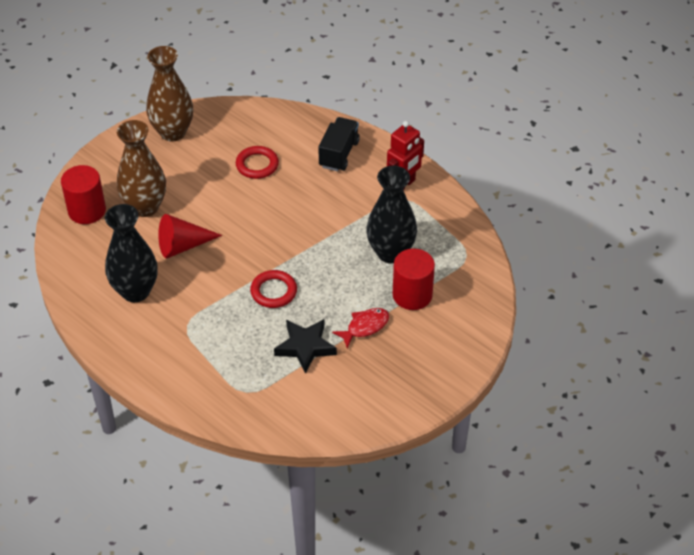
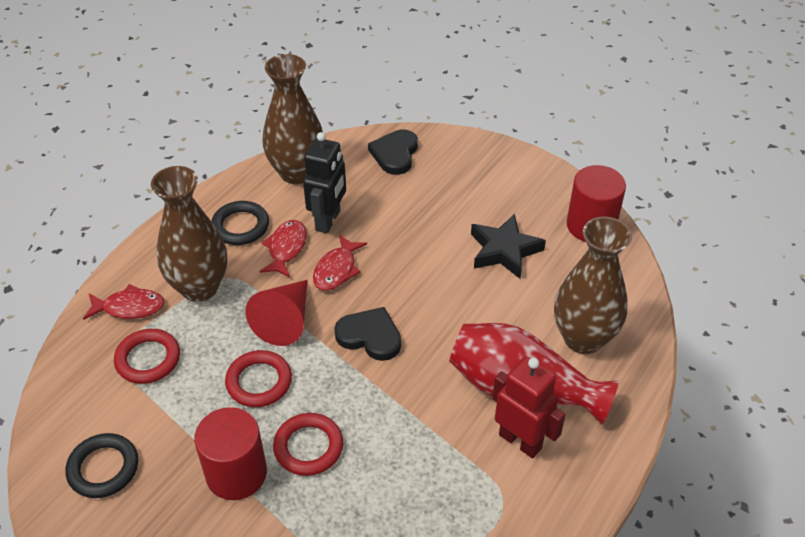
black heart: 0 -> 2
black ring: 0 -> 2
black robot: 0 -> 1
black truck: 1 -> 0
black vase: 2 -> 0
brown vase: 2 -> 3
red fish: 1 -> 3
red ring: 2 -> 3
red vase: 0 -> 1

